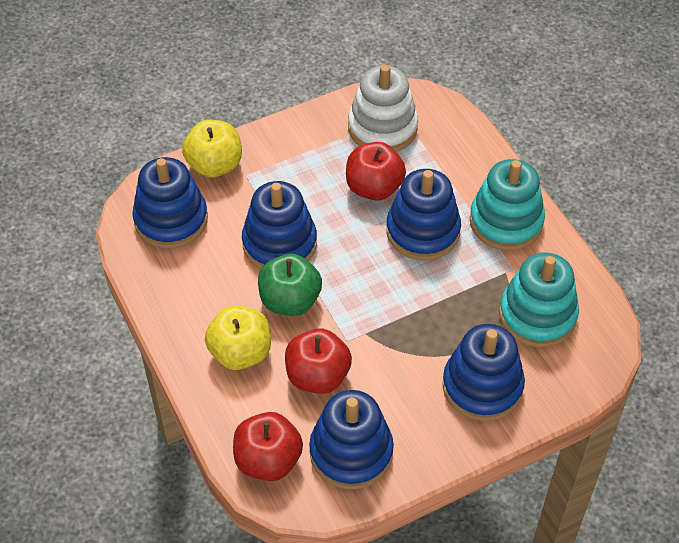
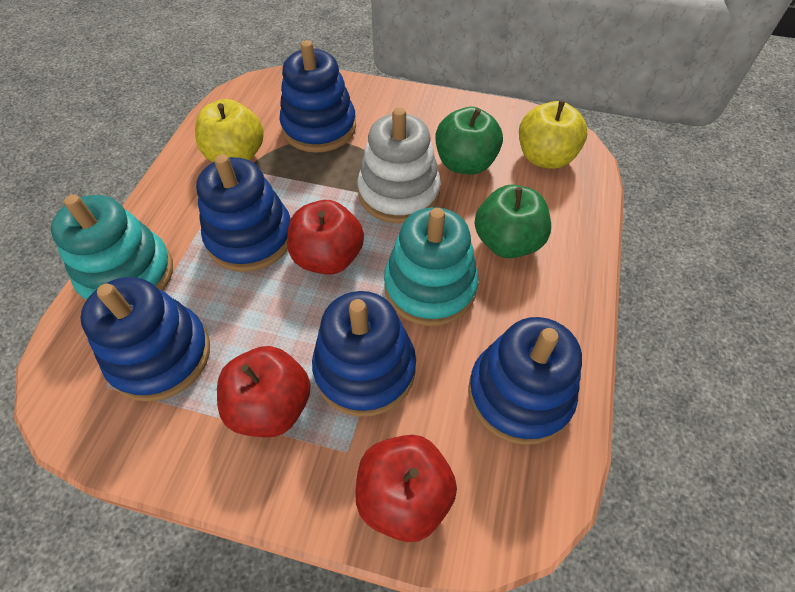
green apple: 1 -> 2

